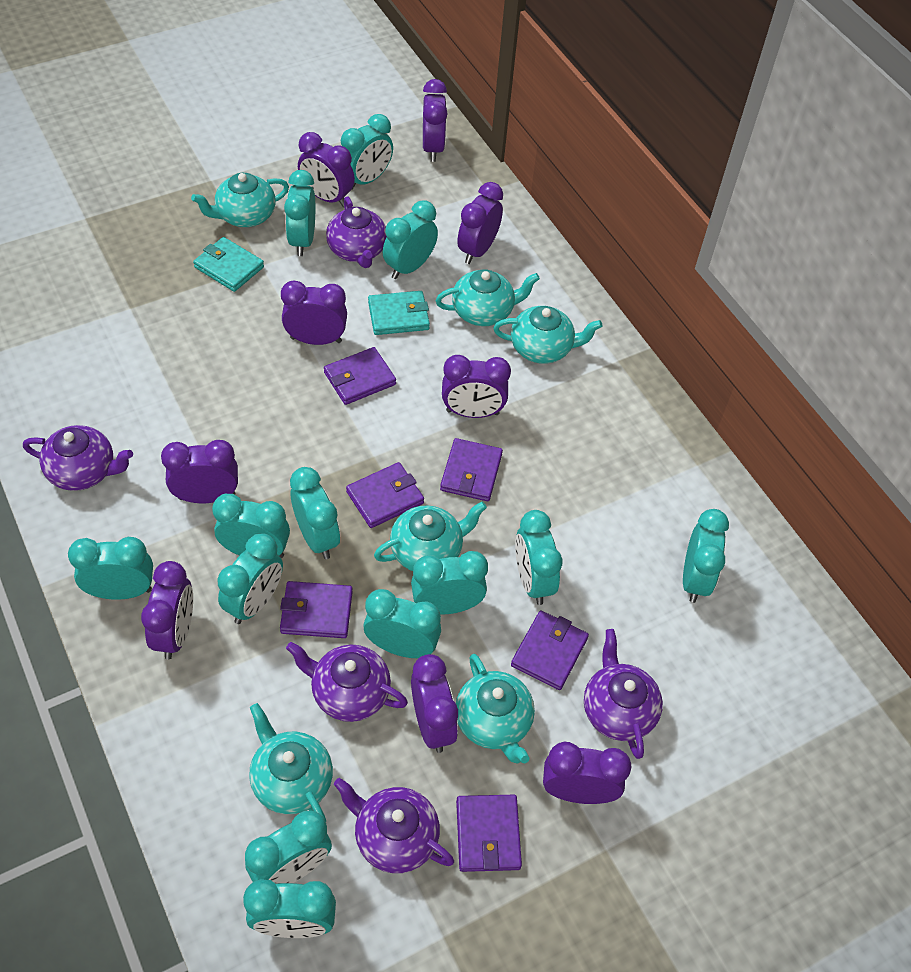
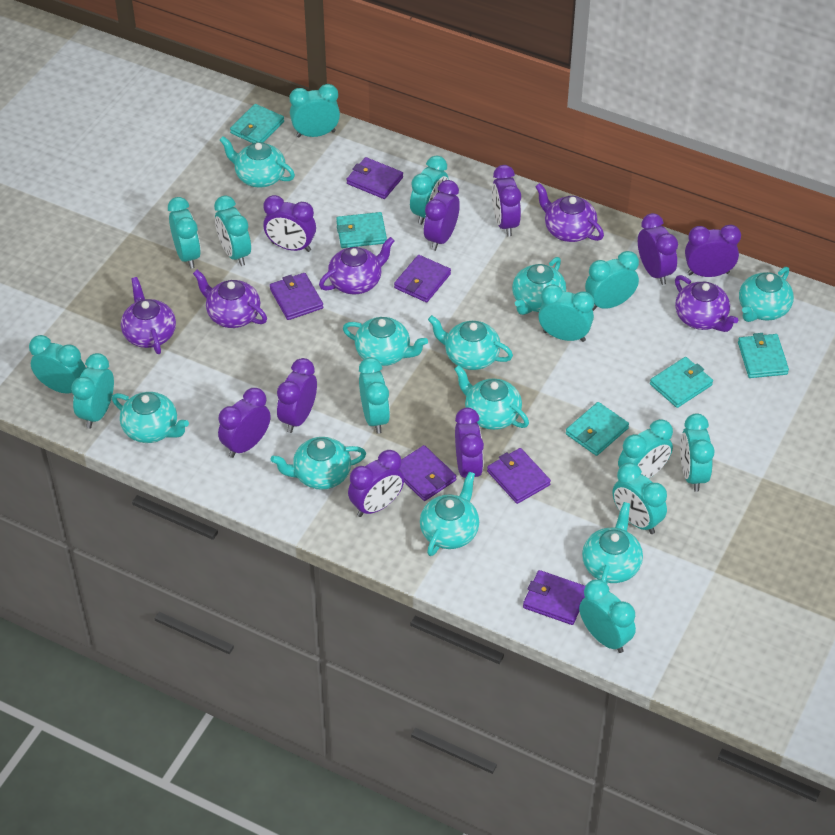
turquoise teapot: 6 -> 10
turquoise wallet: 2 -> 5

